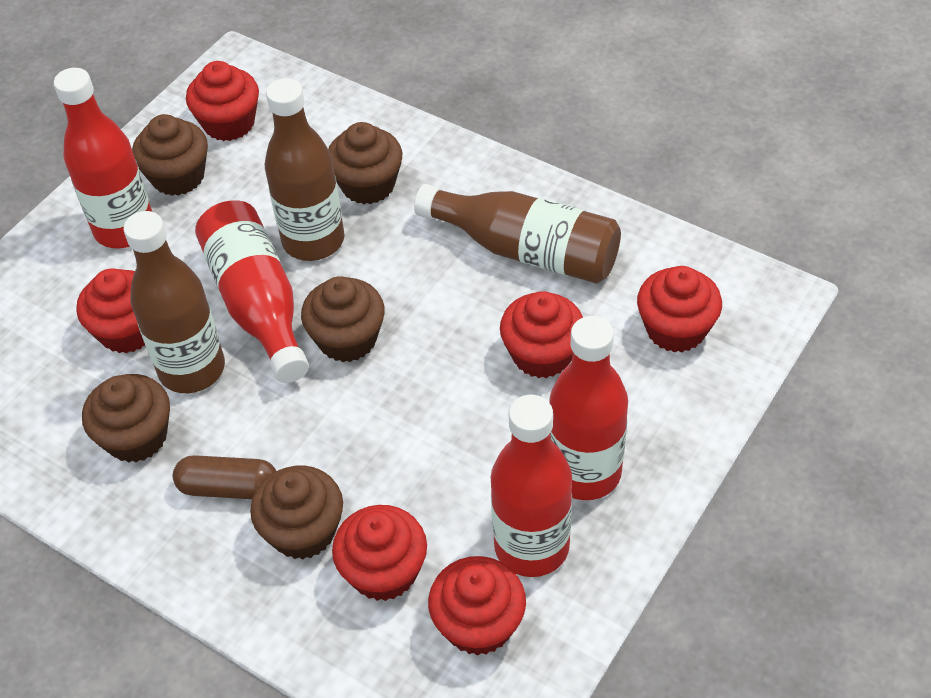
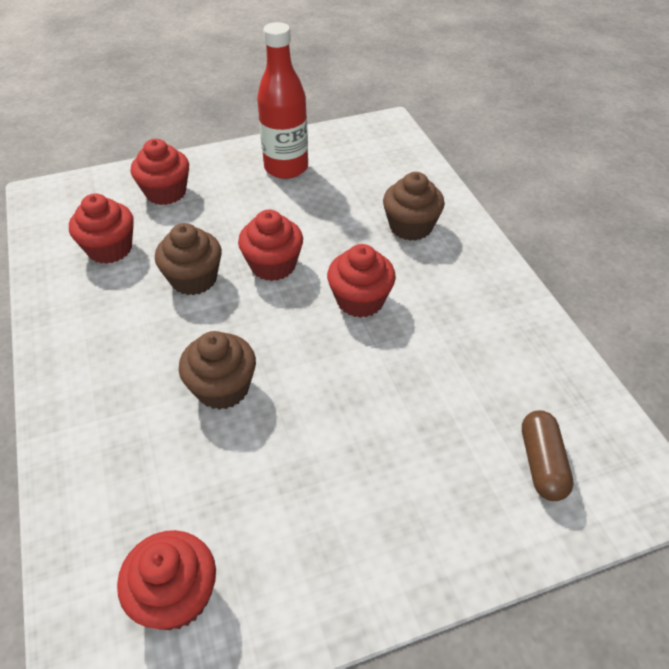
brown bottle: 3 -> 0
brown cupcake: 5 -> 3
red bottle: 4 -> 1
red cupcake: 6 -> 5

